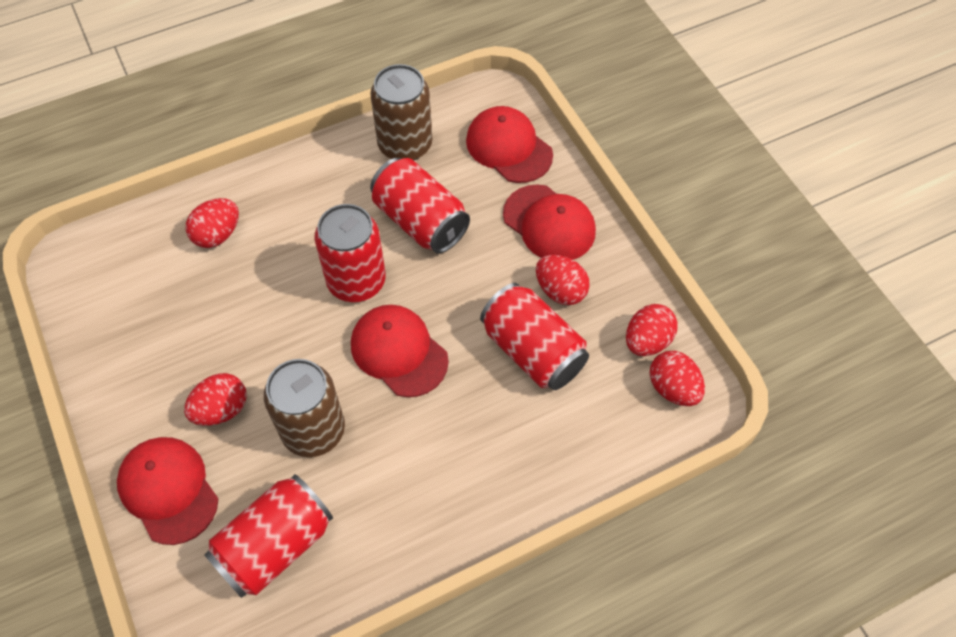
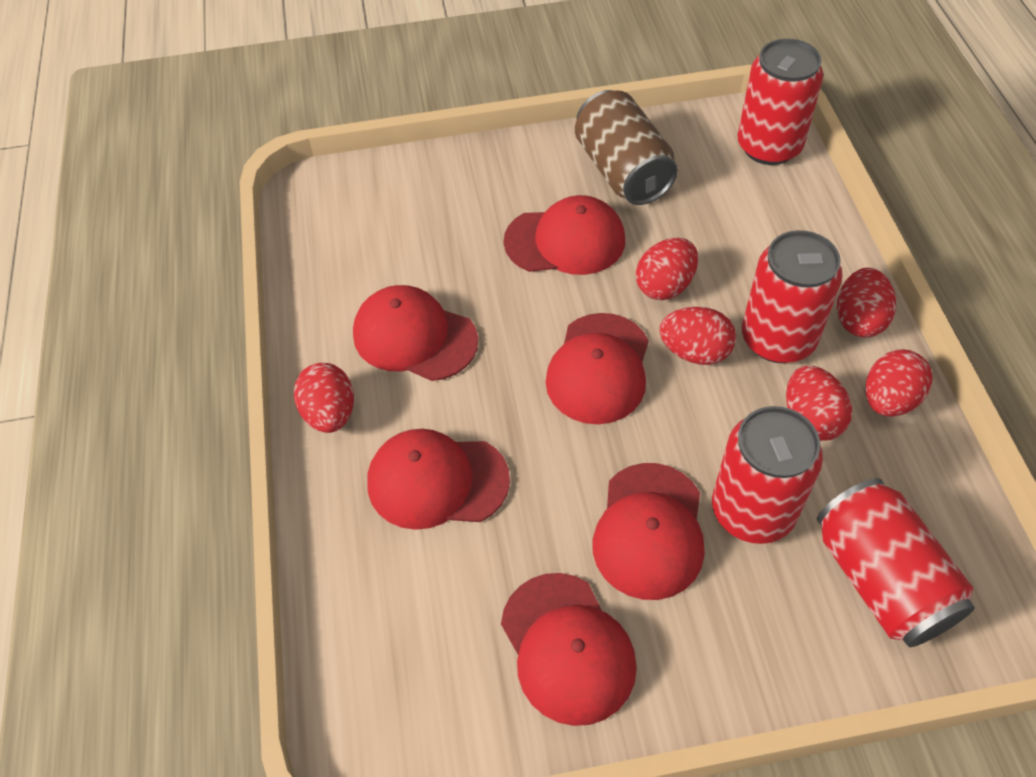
brown can: 2 -> 1
red cap: 4 -> 6
red egg: 5 -> 6

